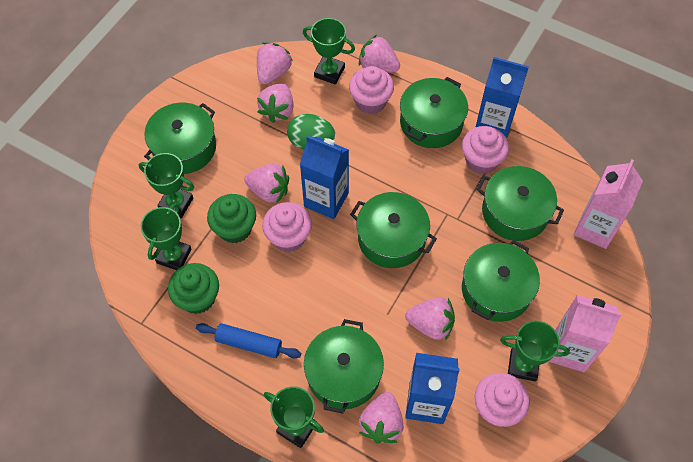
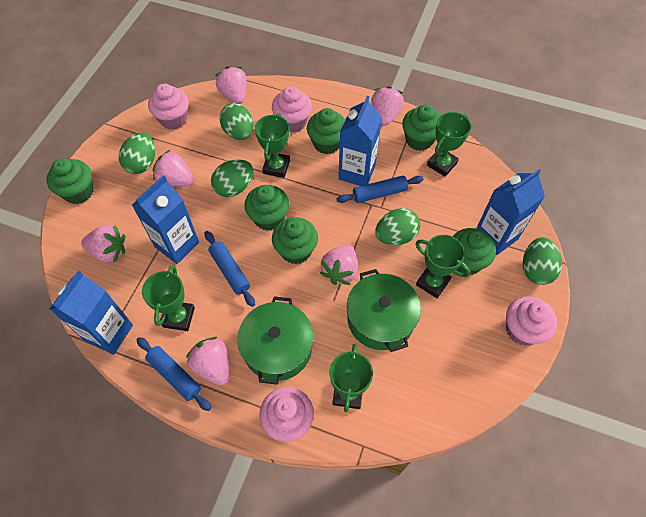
blue carton: 3 -> 4
blue rolling pin: 1 -> 3
green cupcake: 2 -> 6
green egg: 1 -> 5
green pot: 6 -> 2
pink carton: 2 -> 0

